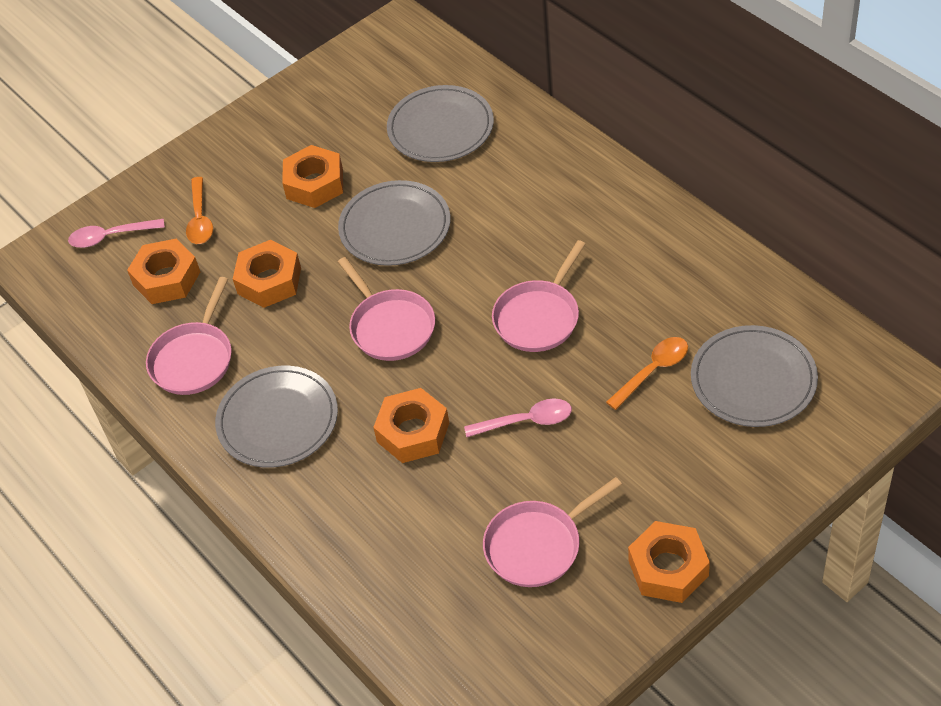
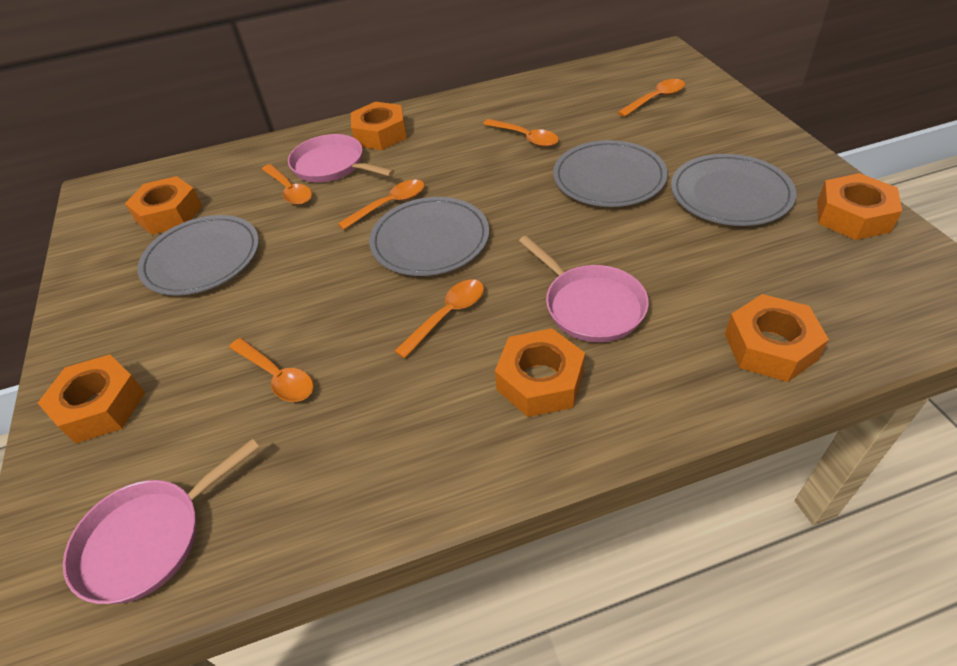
orange nut: 5 -> 6
orange spoon: 2 -> 6
pink pan: 4 -> 3
pink spoon: 2 -> 0

